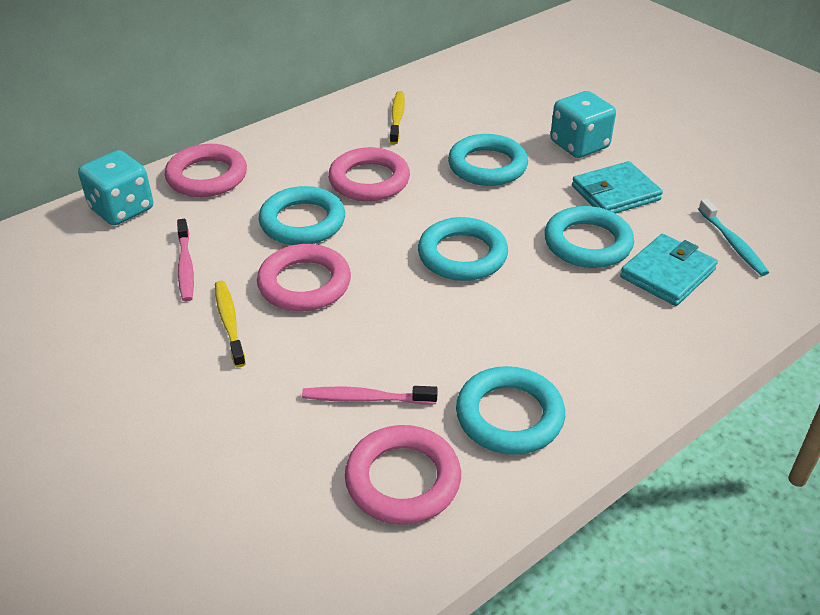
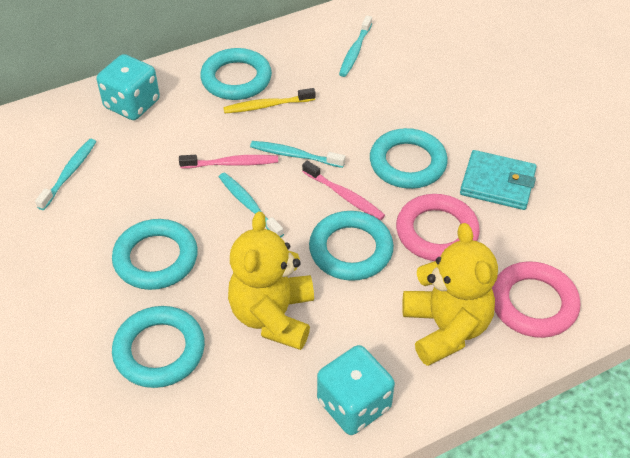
pink ring: 4 -> 2
turquoise toothbrush: 1 -> 4
turquoise wallet: 2 -> 1
yellow teddy bear: 0 -> 2
yellow toothbrush: 2 -> 1

